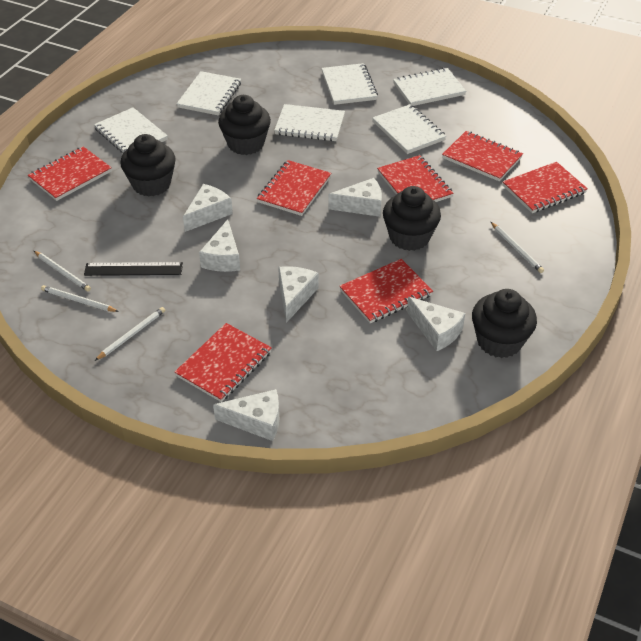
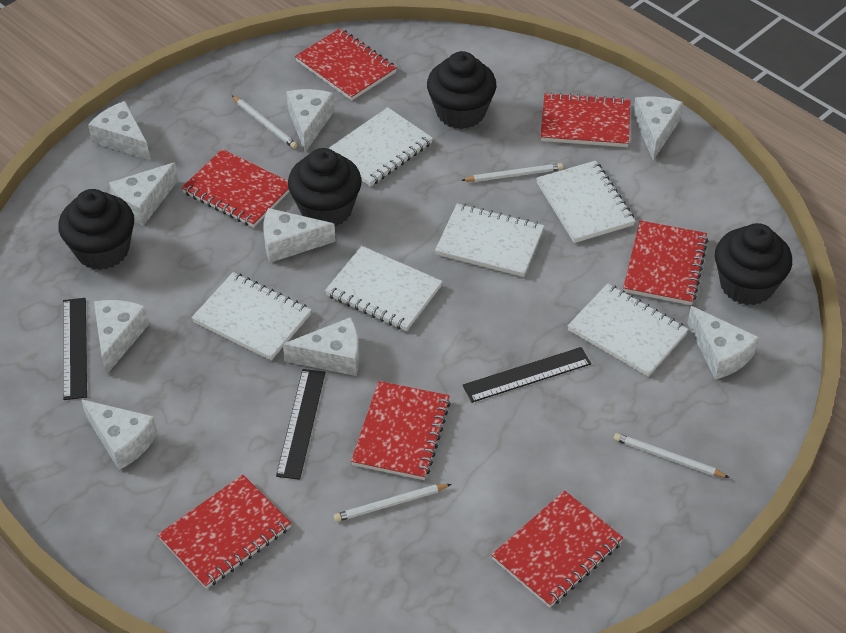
black ruler: 1 -> 3
white cheese: 6 -> 9

